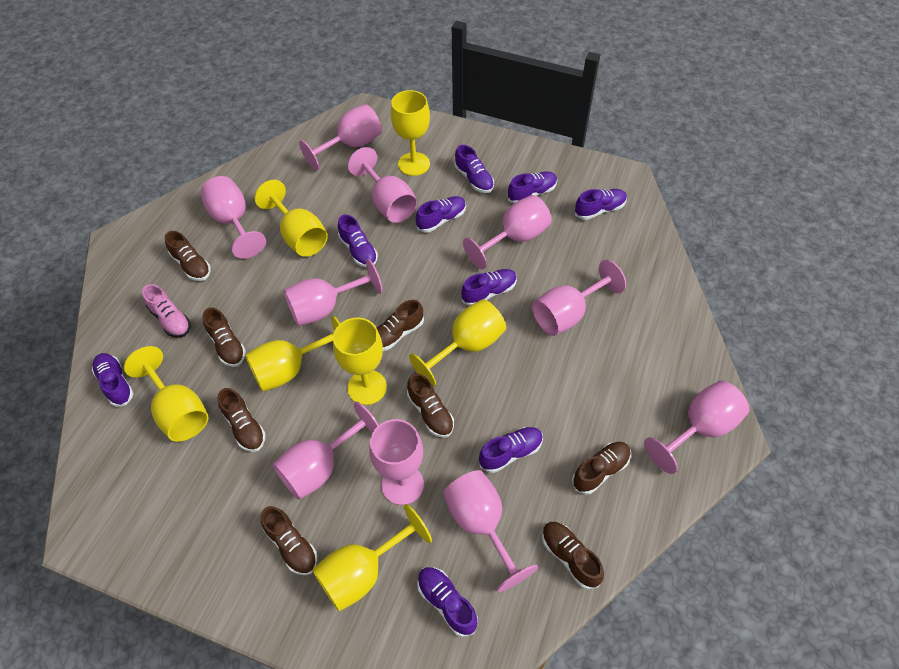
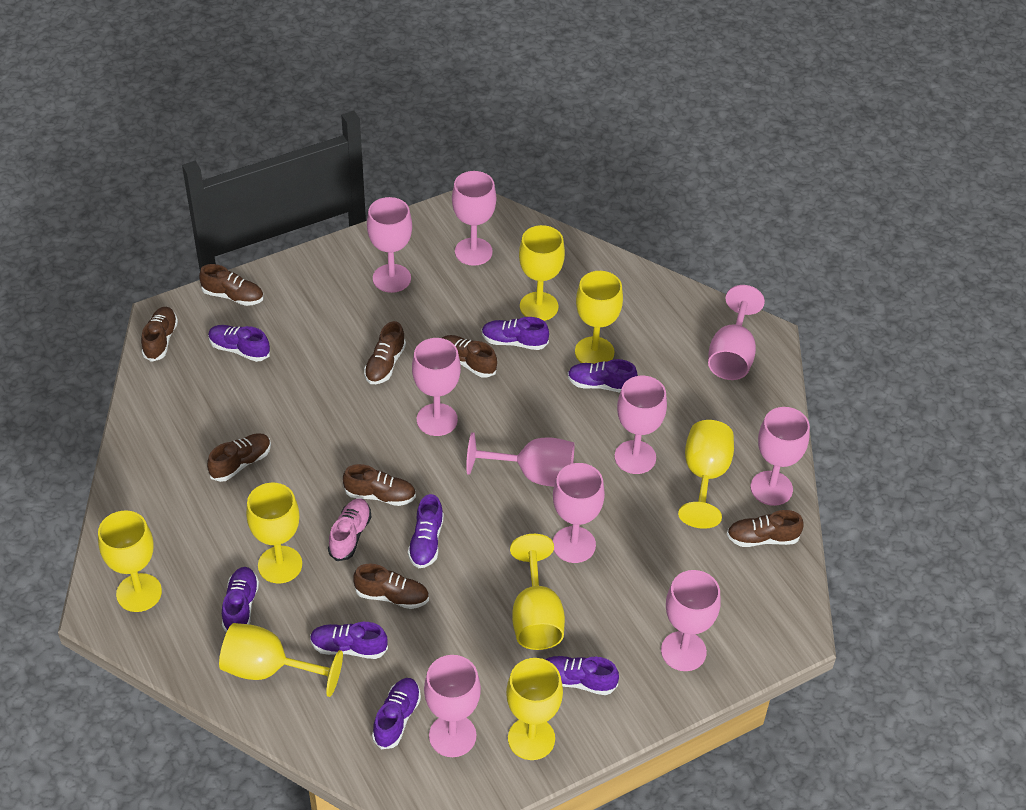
purple shoe: 9 -> 8
yellow goblet: 7 -> 8

